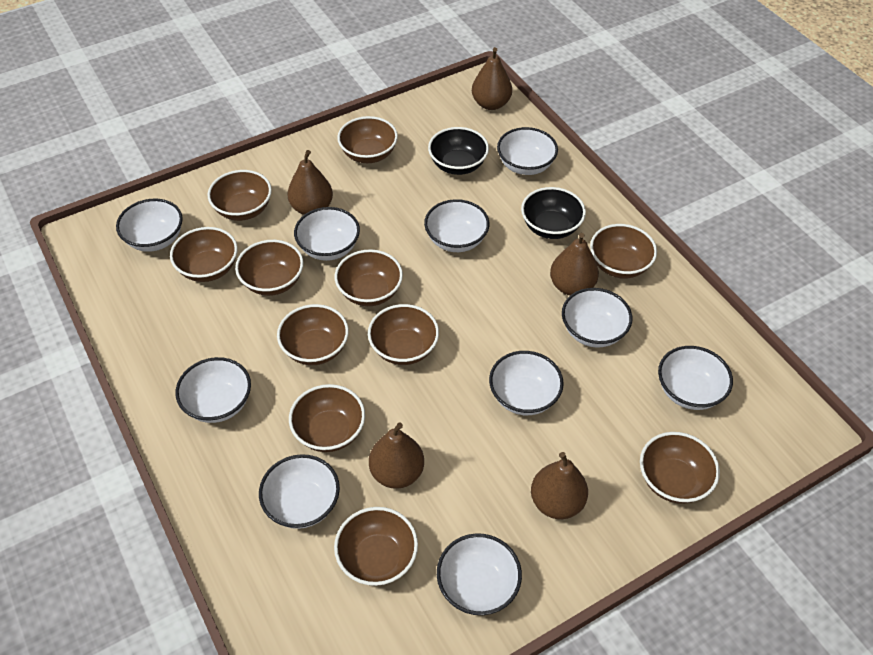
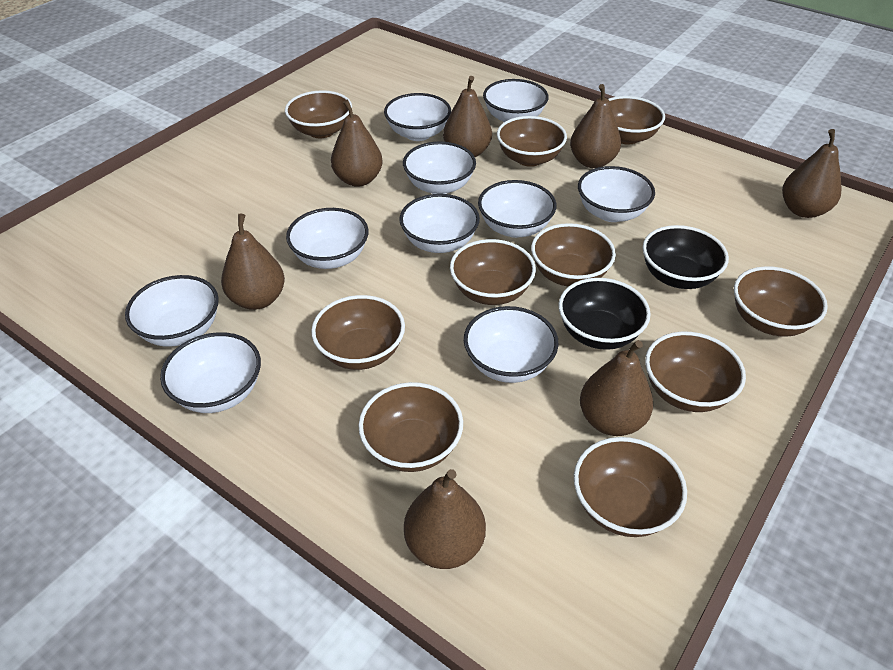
brown bowl: 11 -> 10
brown pear: 5 -> 7

